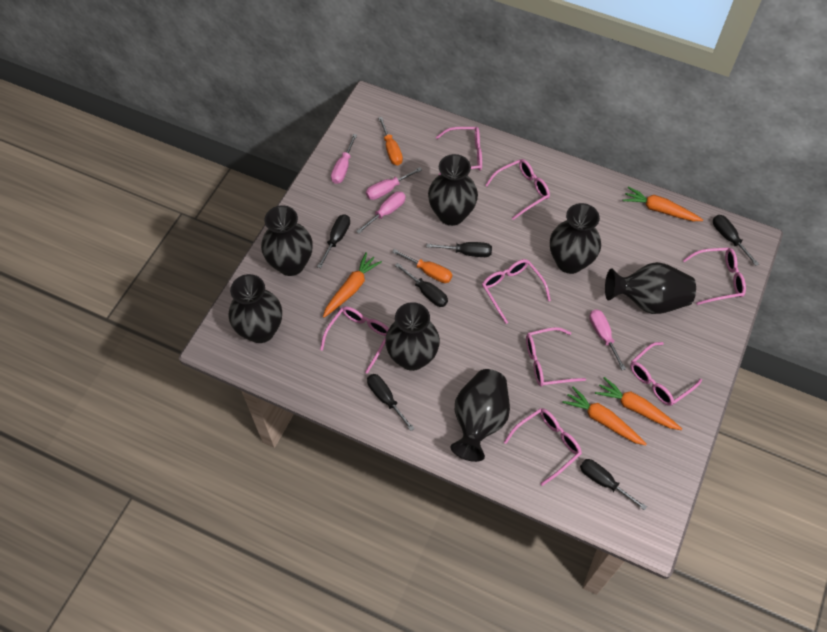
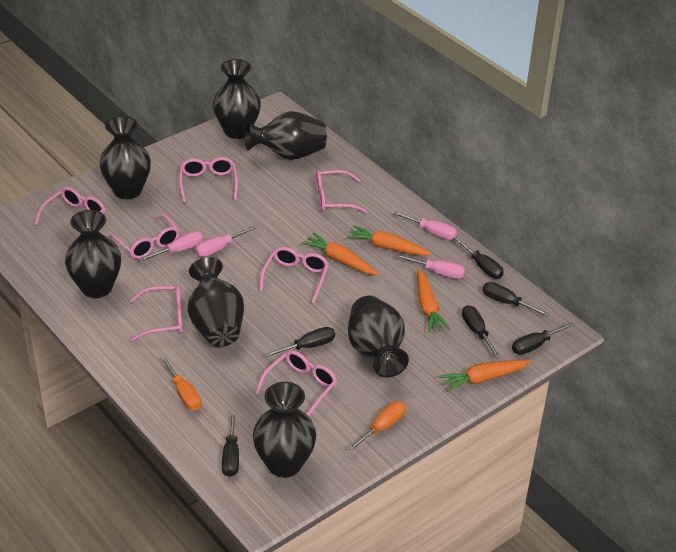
pink glasses: 8 -> 7

